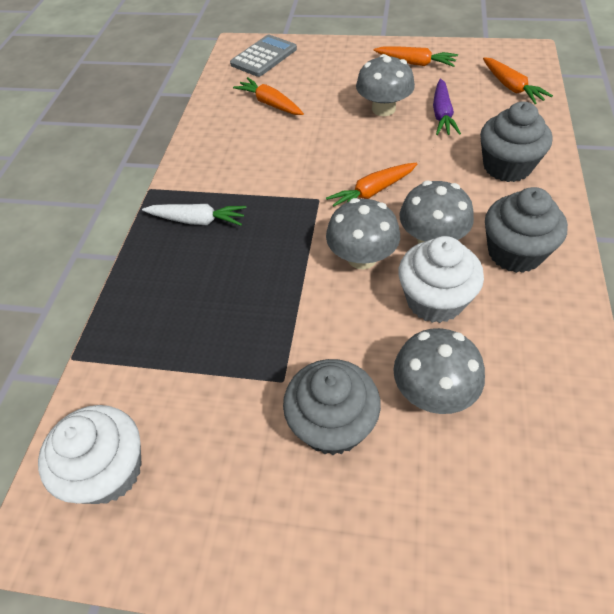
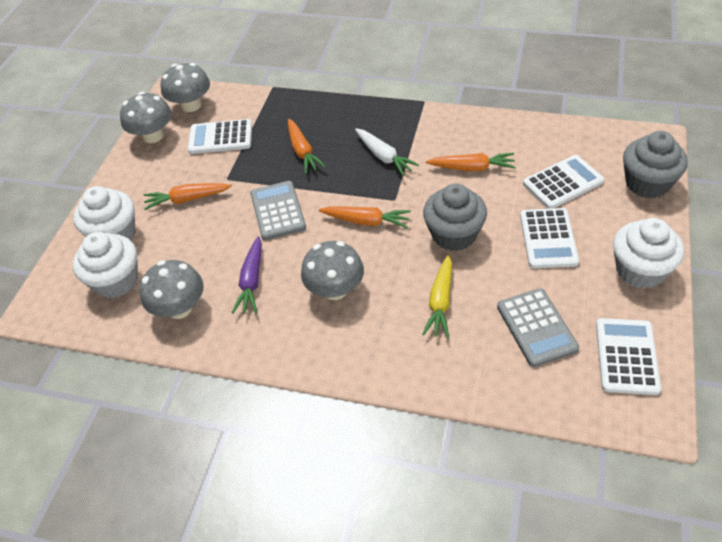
grey calculator: 1 -> 2
grey cupcake: 3 -> 2
white calculator: 0 -> 4
white cupcake: 2 -> 3
yellow carrot: 0 -> 1

